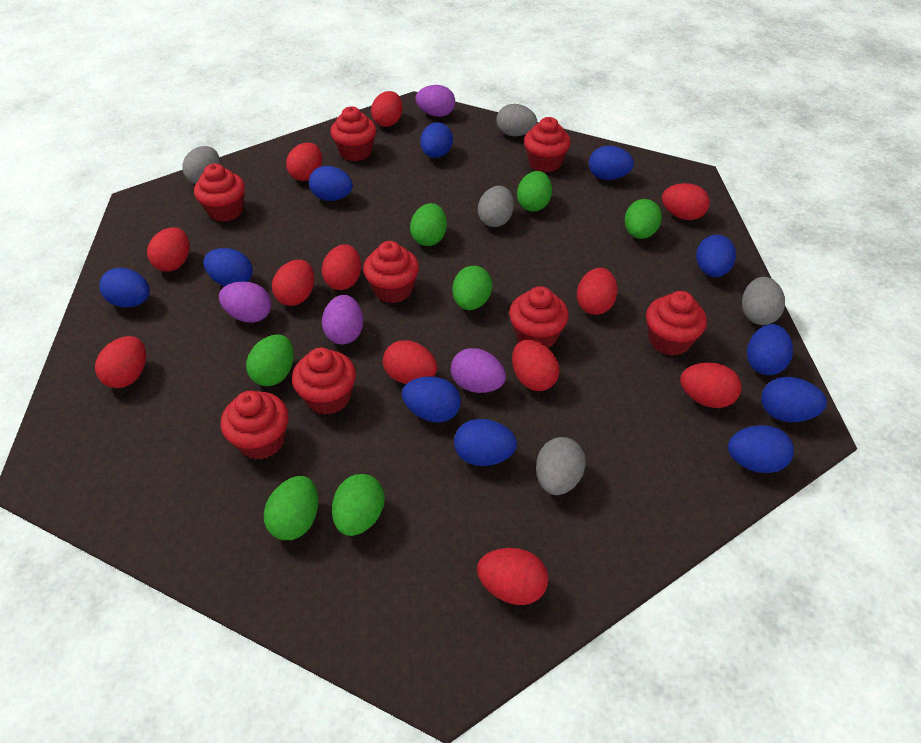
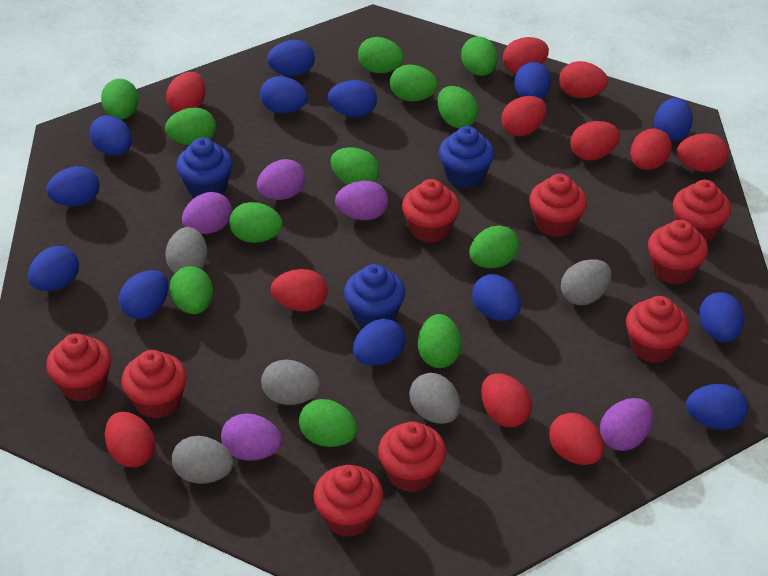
blue cupcake: 0 -> 3
blue egg: 11 -> 13
green egg: 7 -> 12
purple egg: 4 -> 5
red cupcake: 8 -> 9
red egg: 12 -> 11

